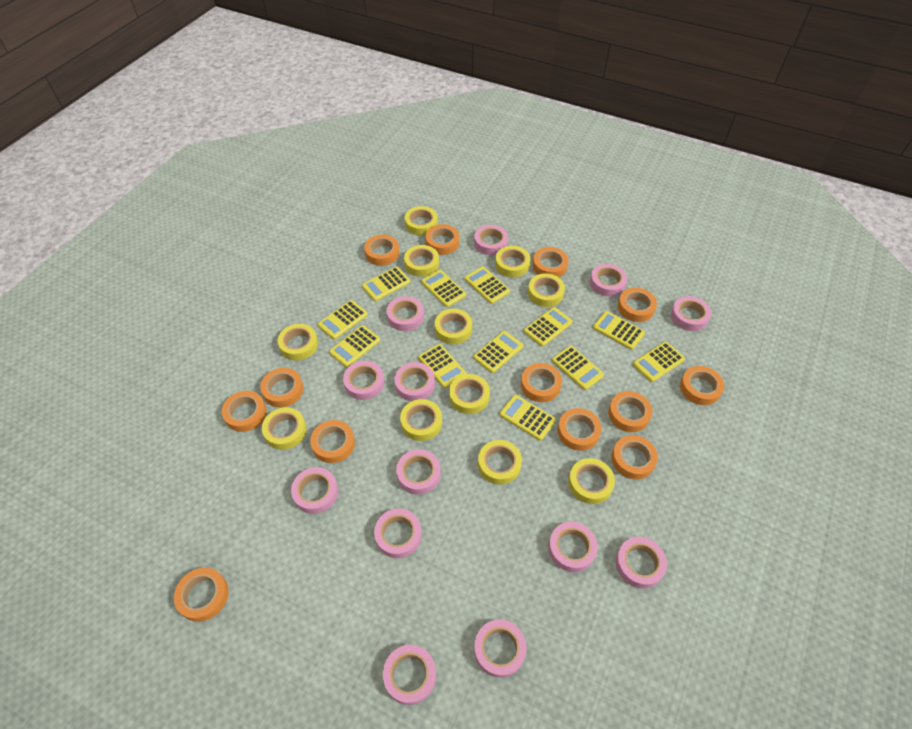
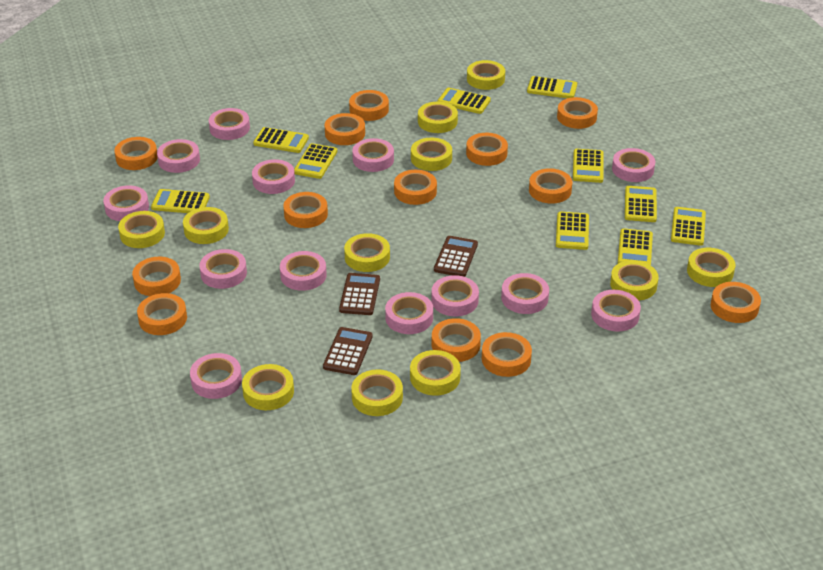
brown calculator: 0 -> 3
yellow calculator: 12 -> 10

